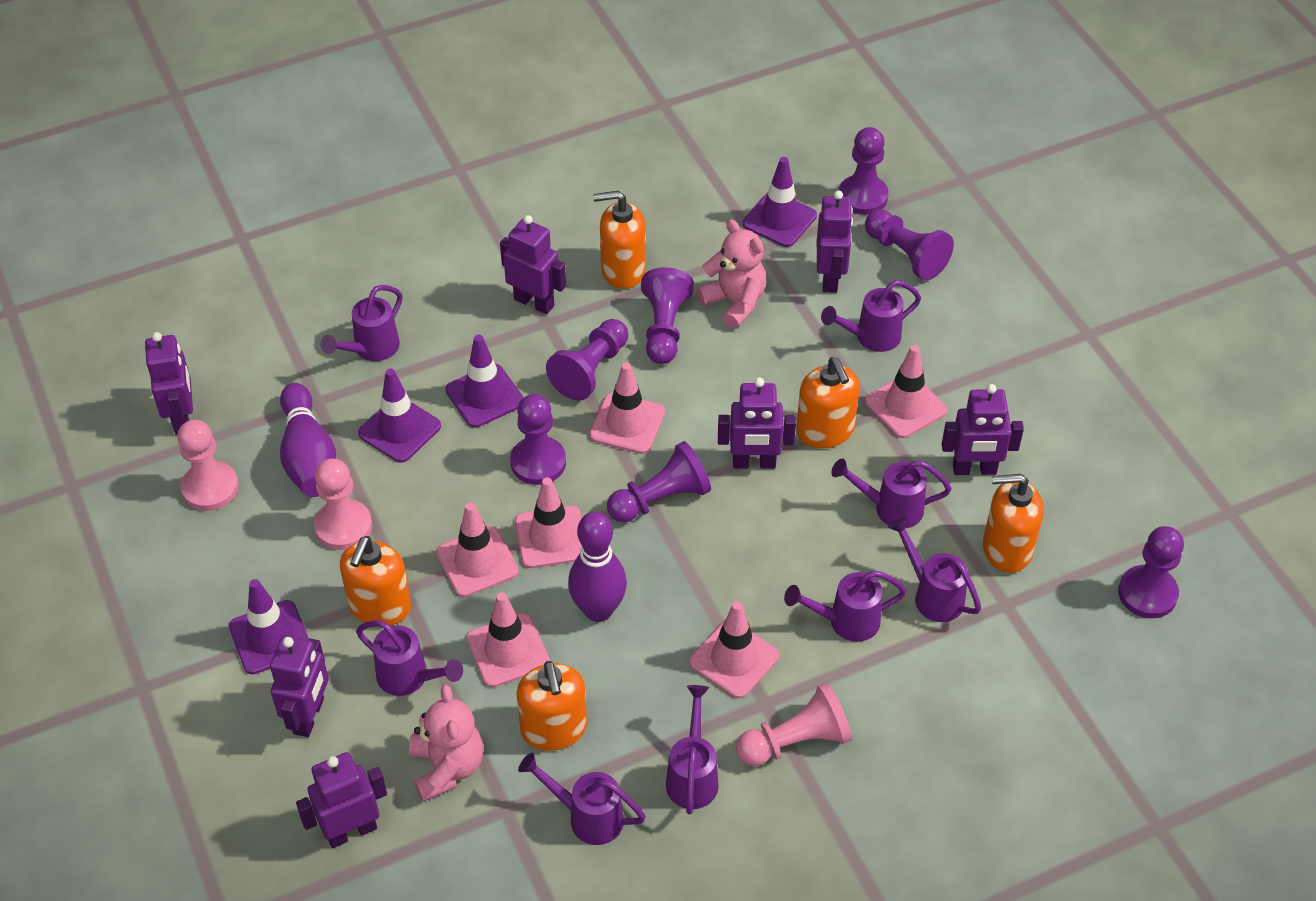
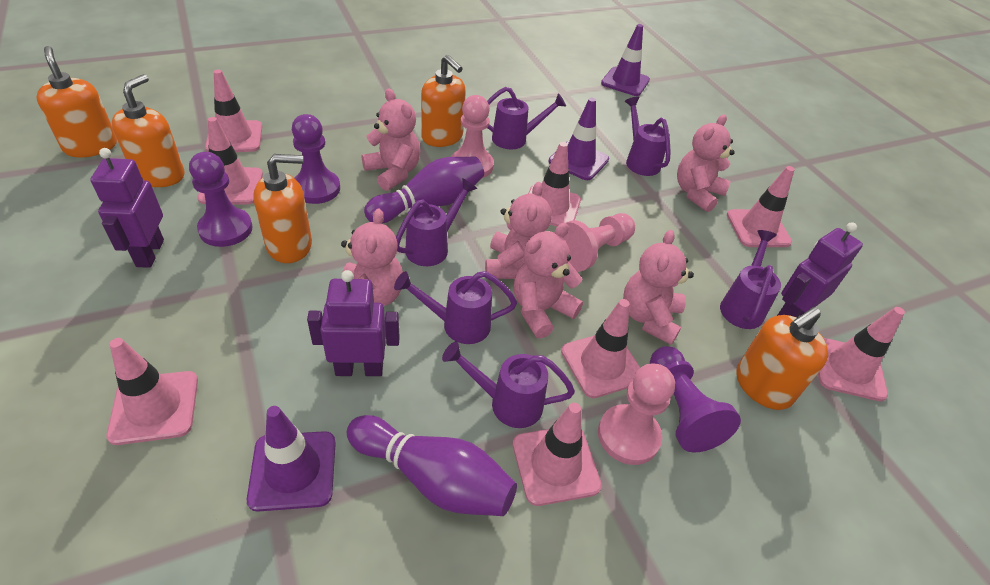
pink teddy bear: 2 -> 6
pink traffic cone: 6 -> 8
purple pawn: 7 -> 3
purple robot: 7 -> 3
purple traffic cone: 4 -> 3
purple watering can: 8 -> 6

